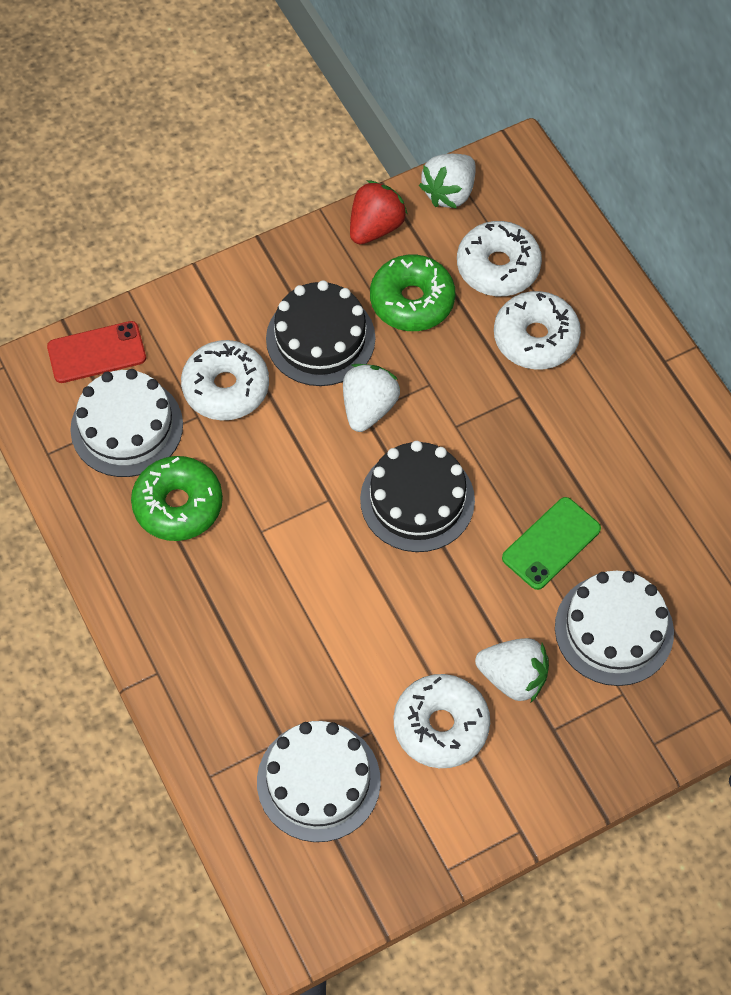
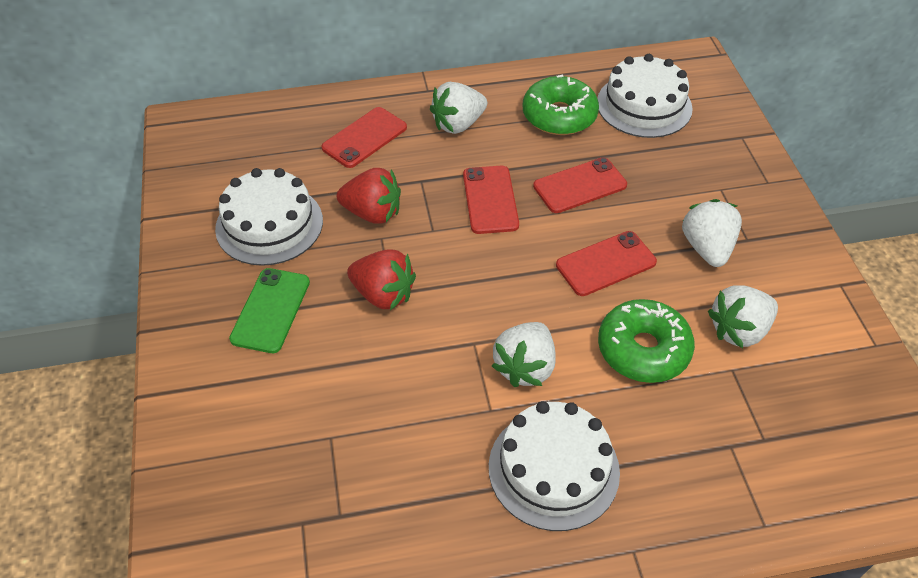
black cake: 2 -> 0
red phone: 1 -> 4
red strawberry: 1 -> 2
white donut: 4 -> 0
white strawberry: 3 -> 4

